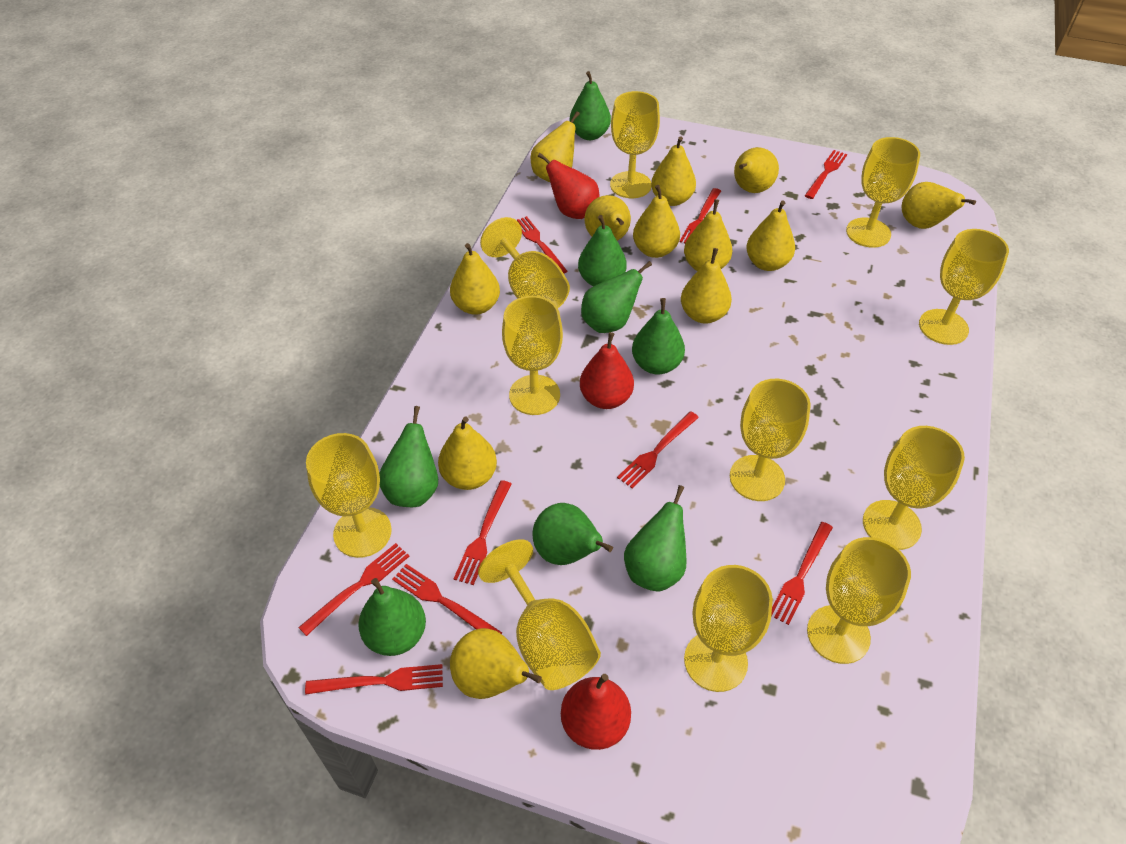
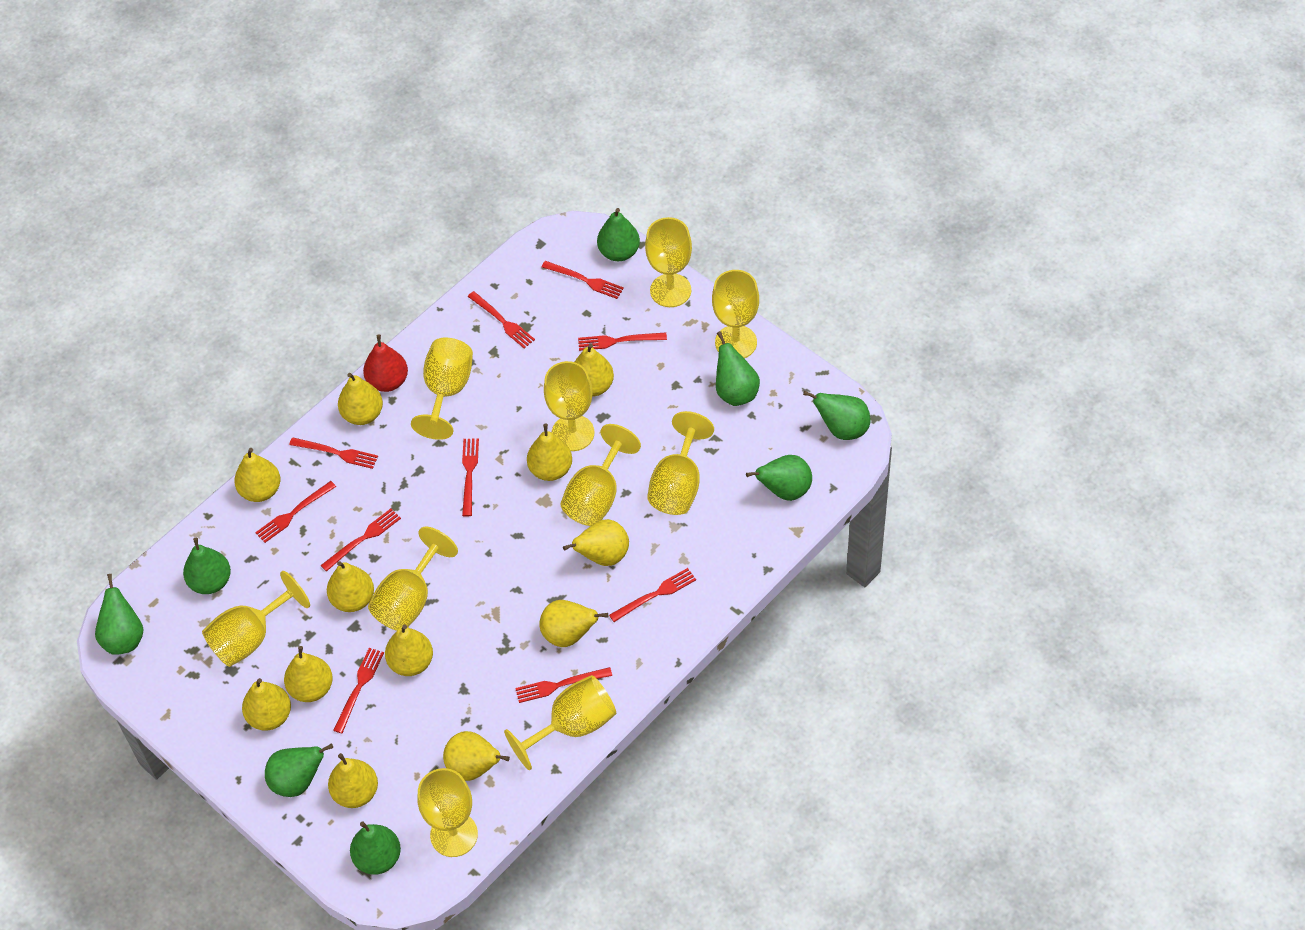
red fork: 9 -> 10
red pear: 3 -> 1
yellow goblet: 11 -> 10

